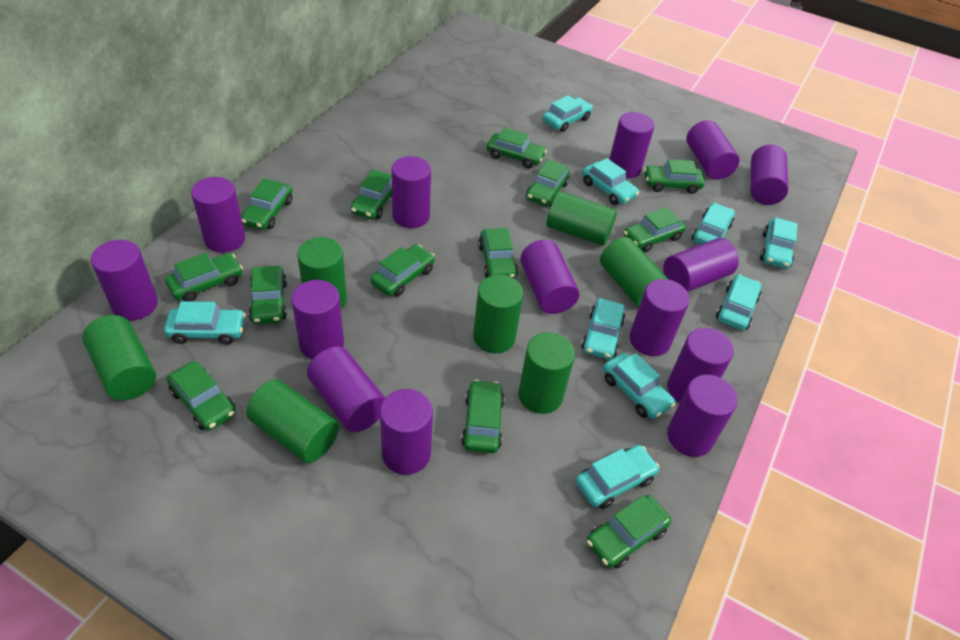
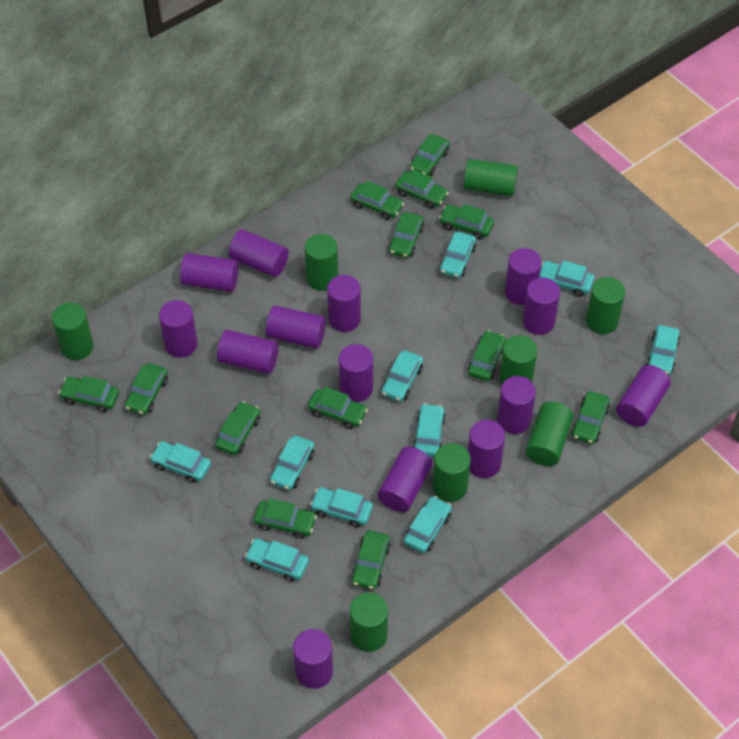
green cylinder: 7 -> 8
turquoise car: 9 -> 10

